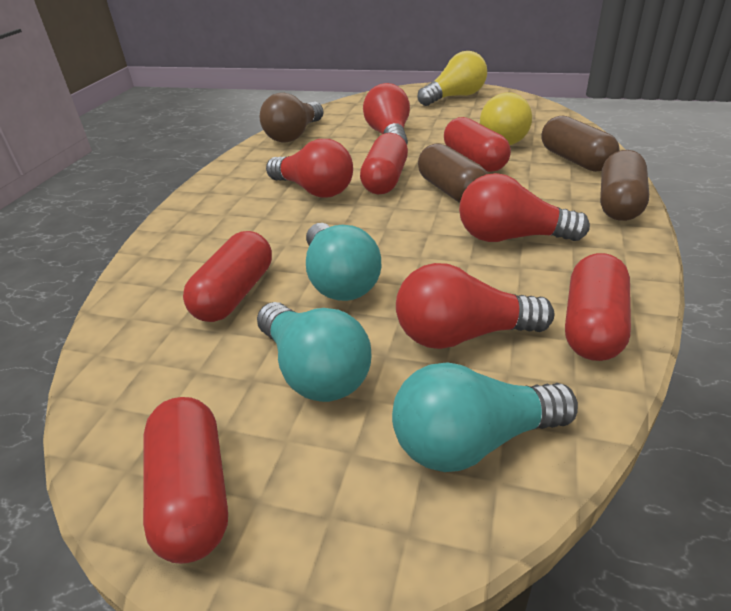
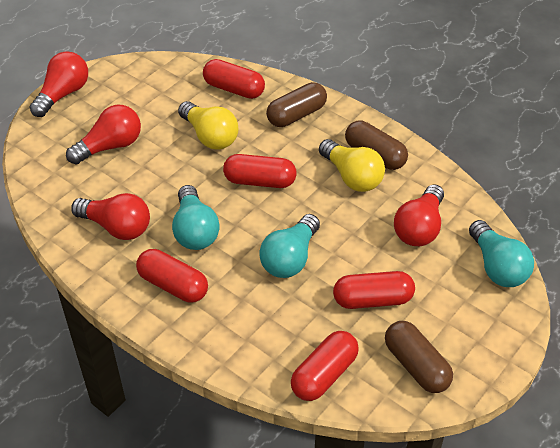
brown light bulb: 1 -> 0

